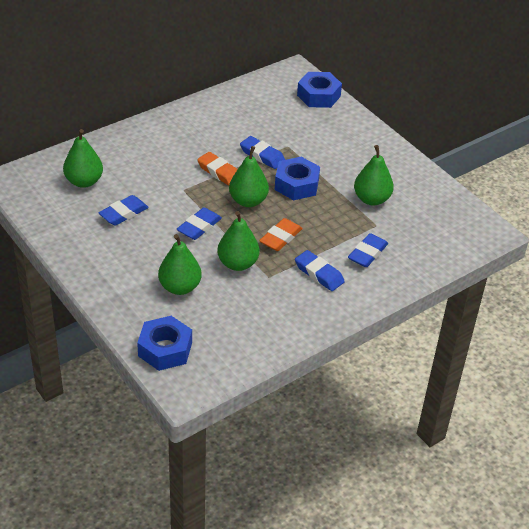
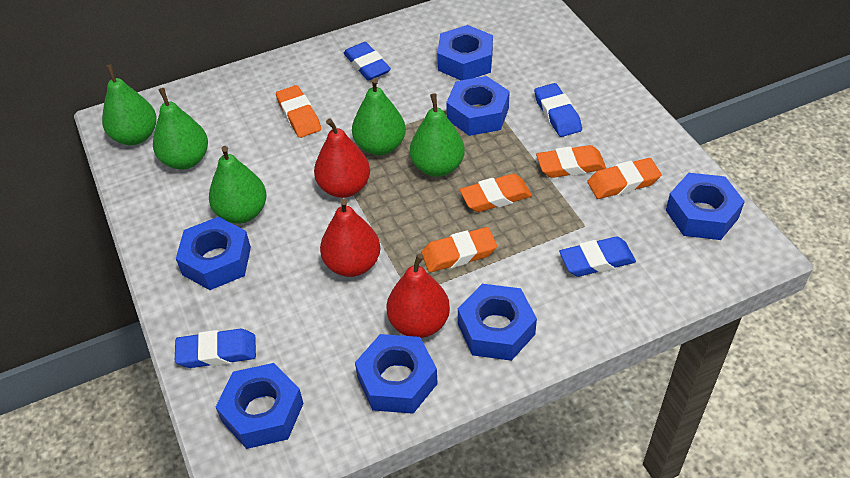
blue eraser: 5 -> 4
blue nut: 3 -> 7
orange eraser: 2 -> 5
red pear: 0 -> 3

